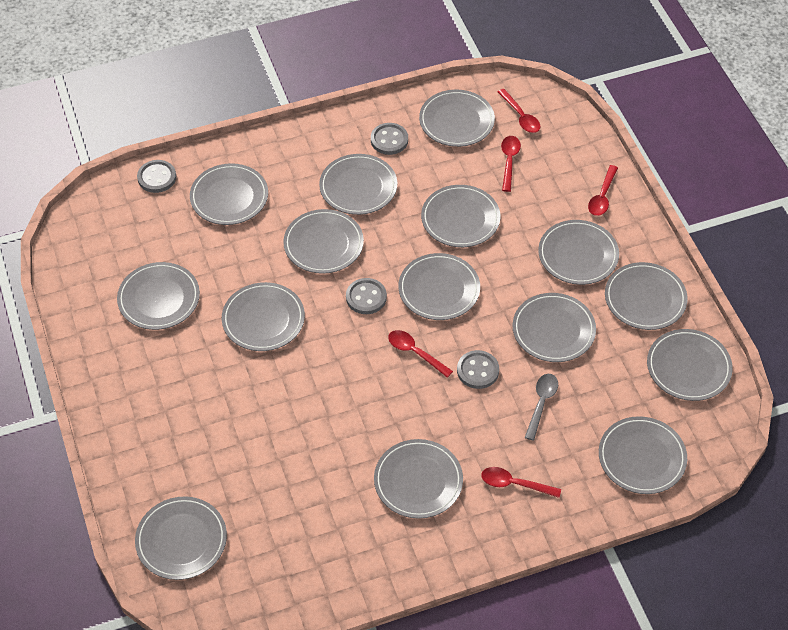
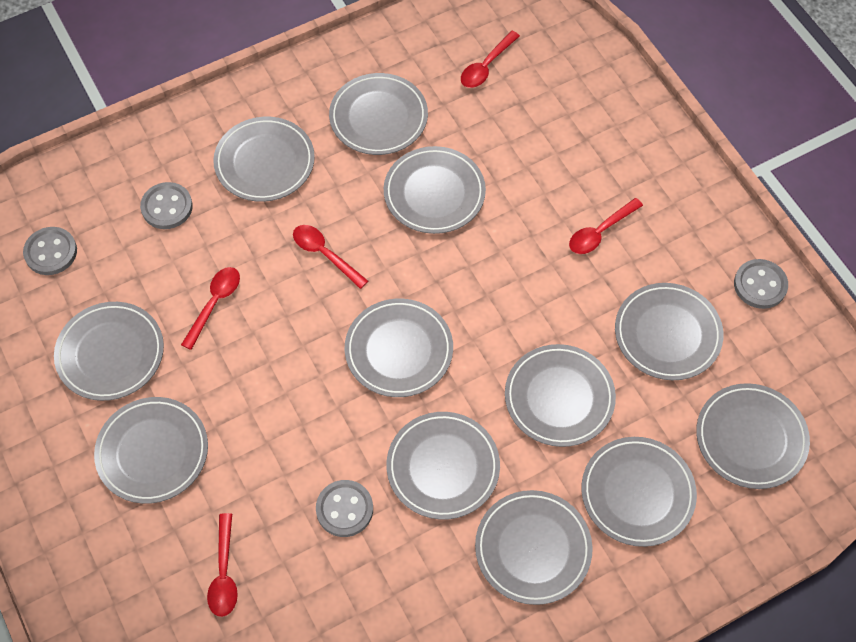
grey plate: 15 -> 12
grey spoon: 1 -> 0

